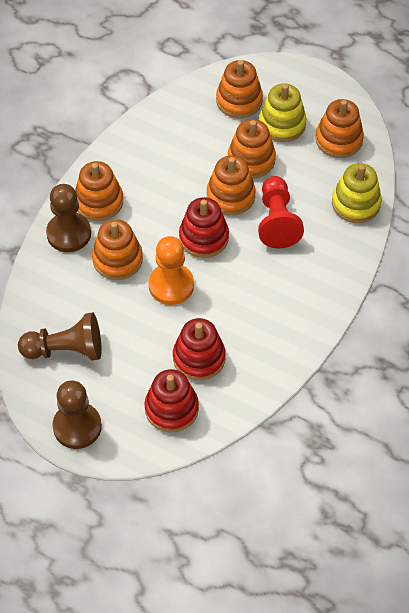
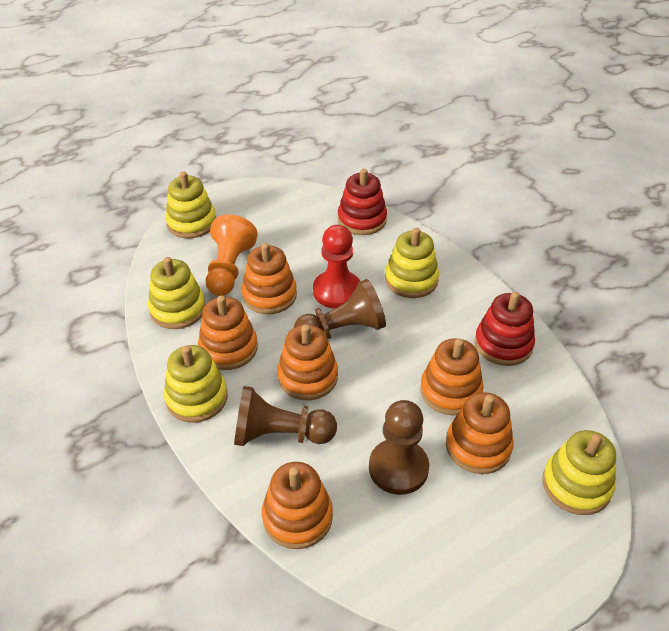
red stacking toy: 3 -> 2
yellow stacking toy: 2 -> 5

